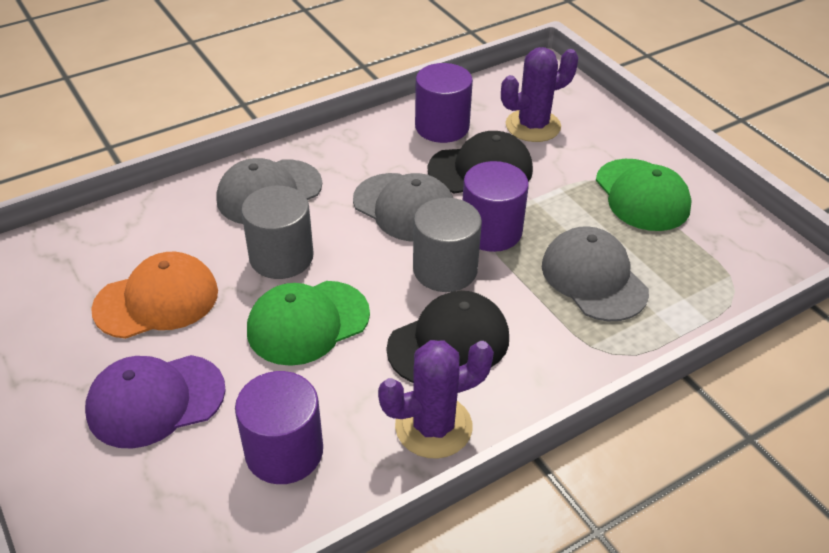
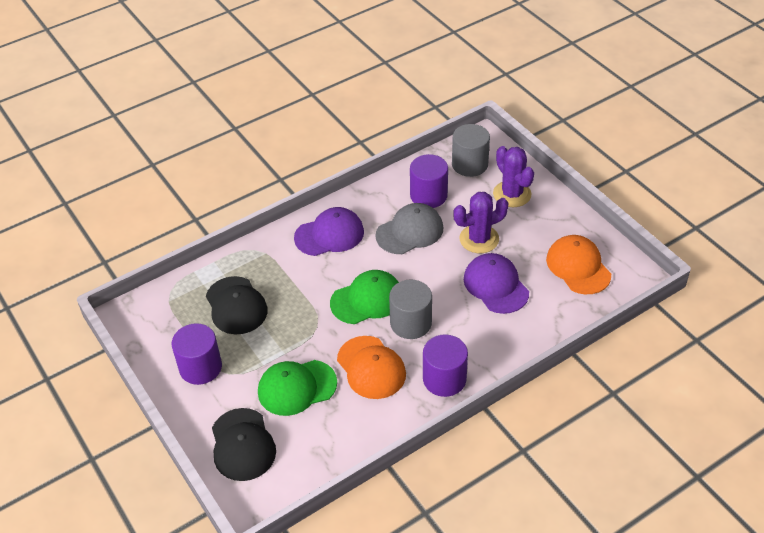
grey cap: 3 -> 1
orange cap: 1 -> 2
purple cap: 1 -> 2

